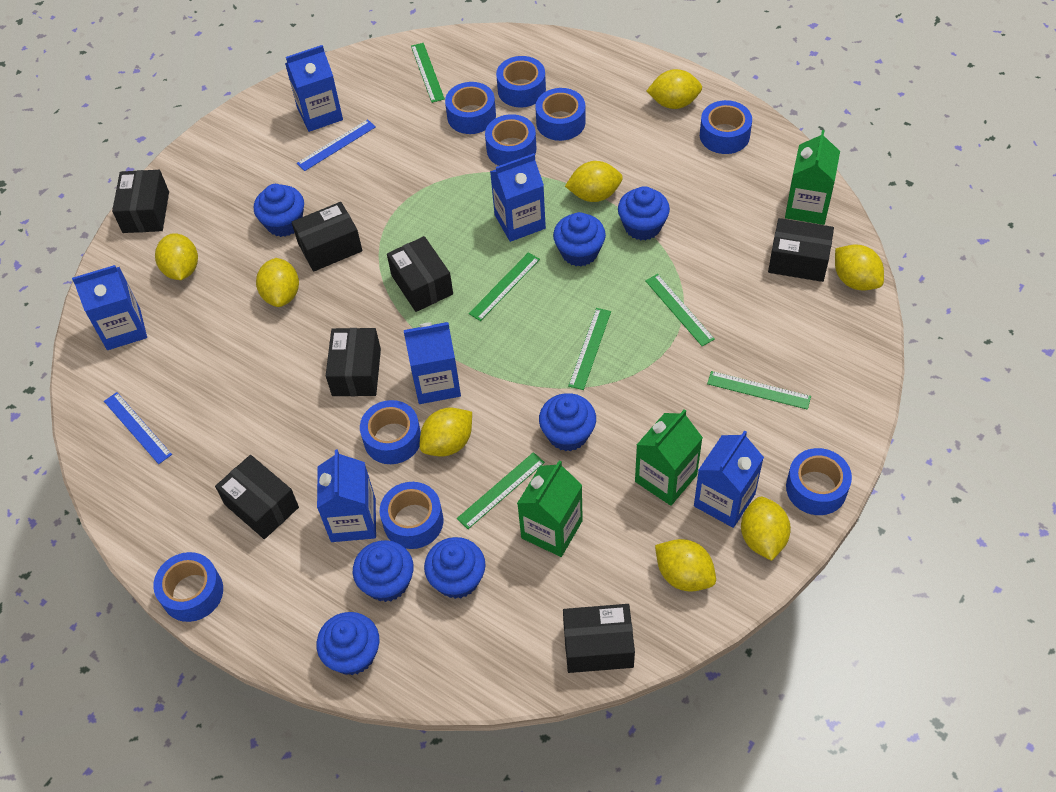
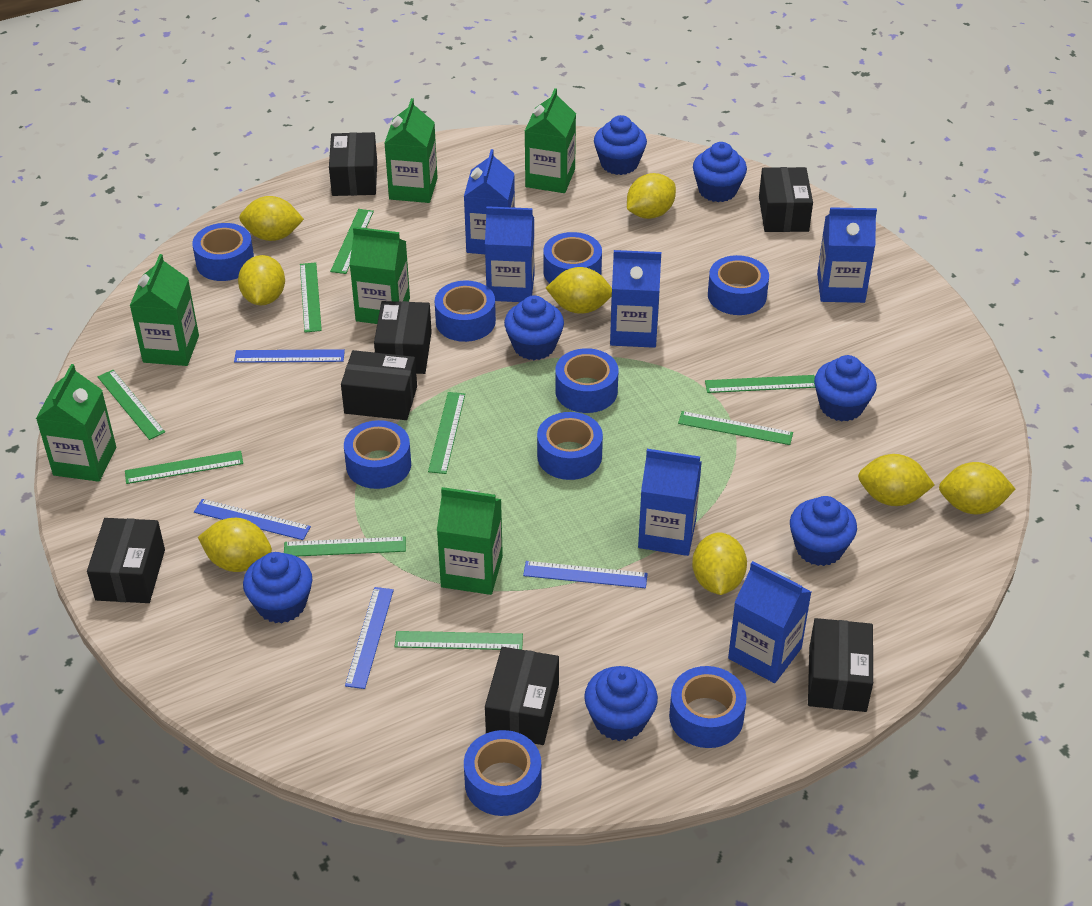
blue ruler: 2 -> 4
green carton: 3 -> 6
green ruler: 6 -> 9

